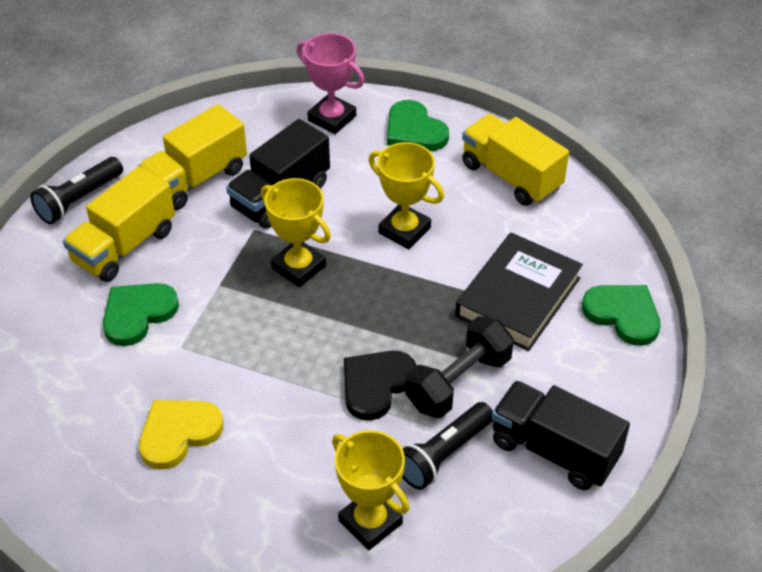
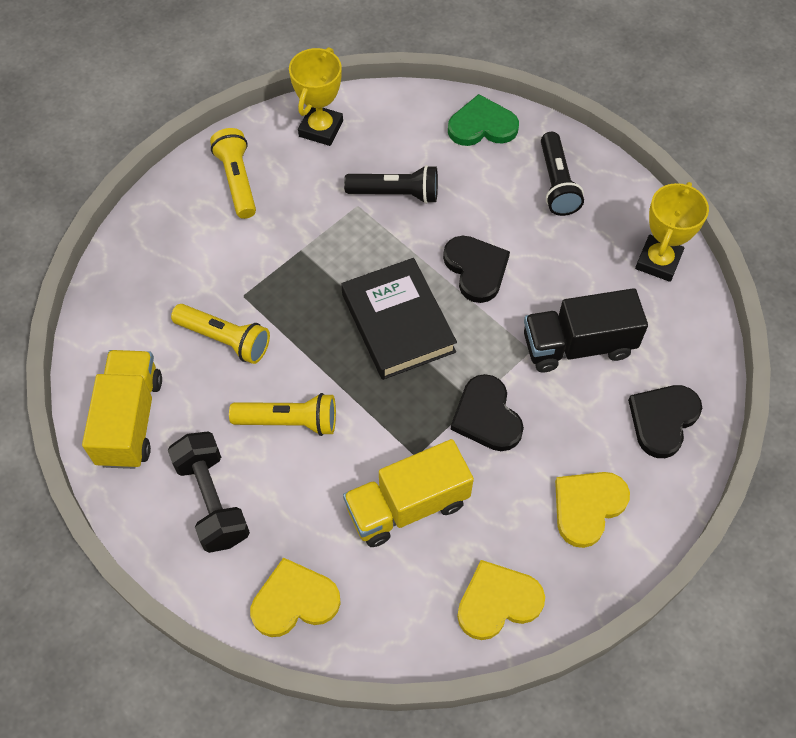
black heart: 1 -> 3
black truck: 2 -> 1
green heart: 3 -> 1
pink trophy: 1 -> 0
yellow flashlight: 0 -> 3
yellow heart: 1 -> 3
yellow trophy: 3 -> 2
yellow truck: 3 -> 2

